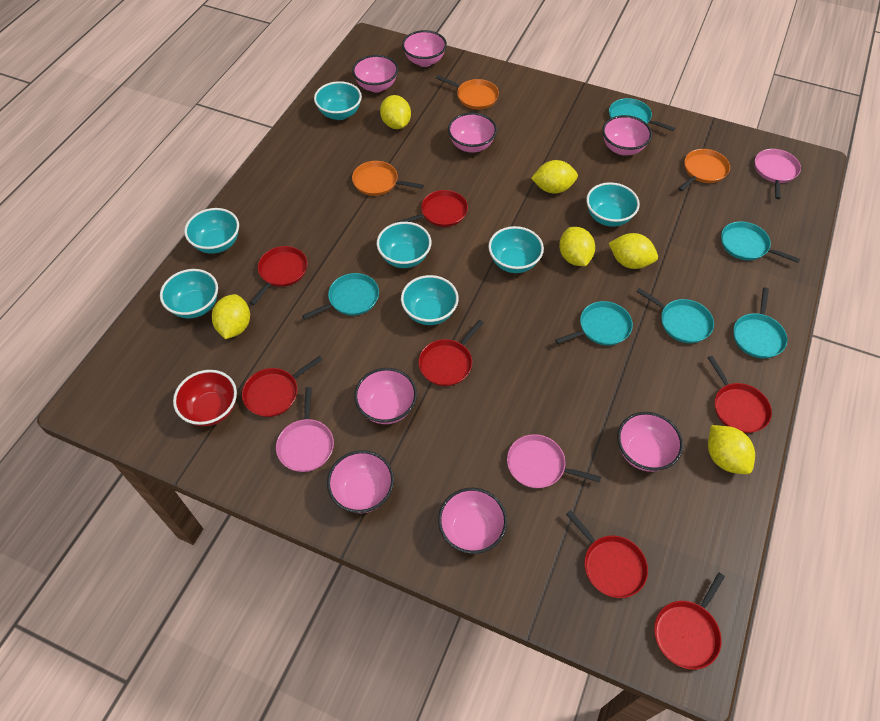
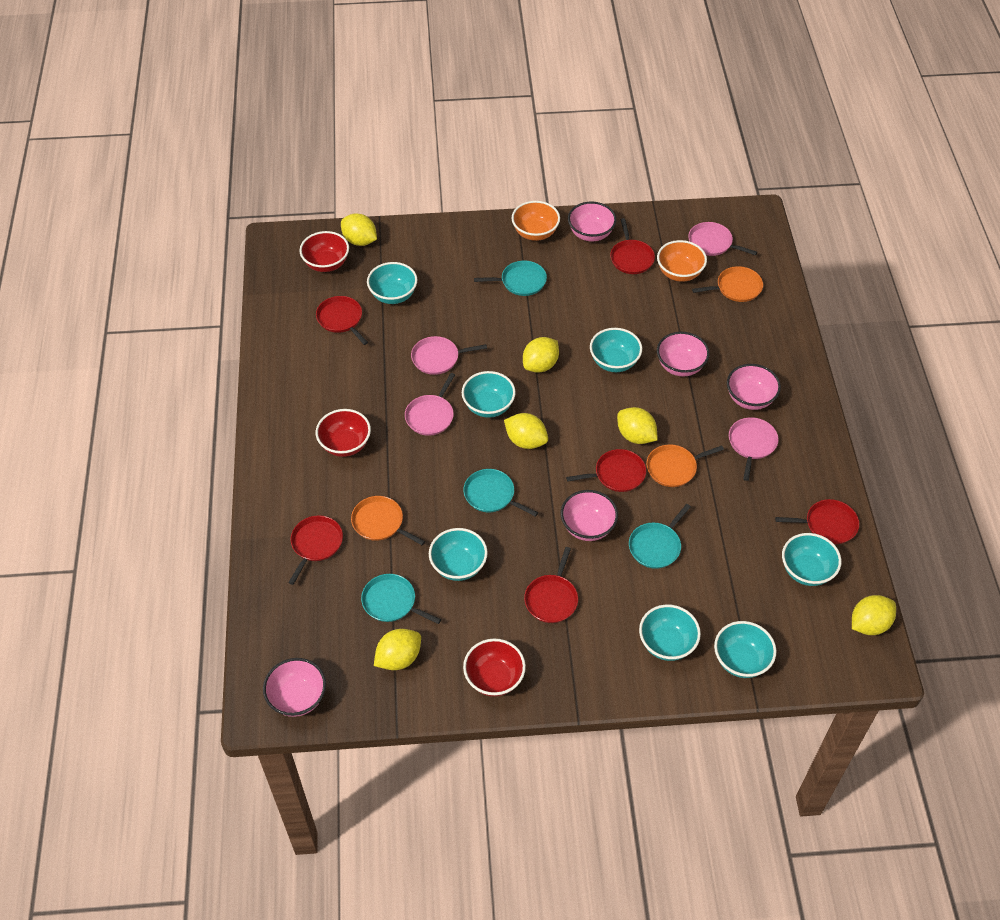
orange bowl: 0 -> 2
pink bowl: 8 -> 5
pink pan: 3 -> 4
red bowl: 1 -> 3
red pan: 7 -> 6
turquoise pan: 6 -> 4

